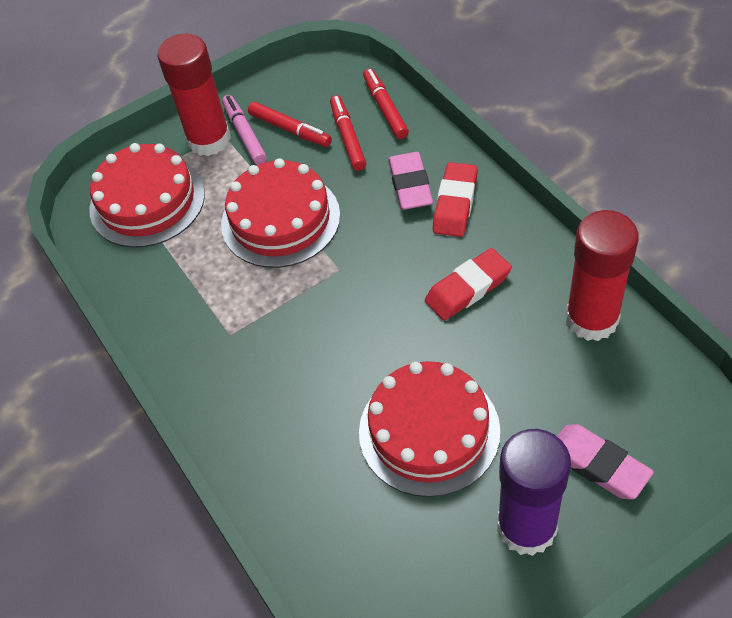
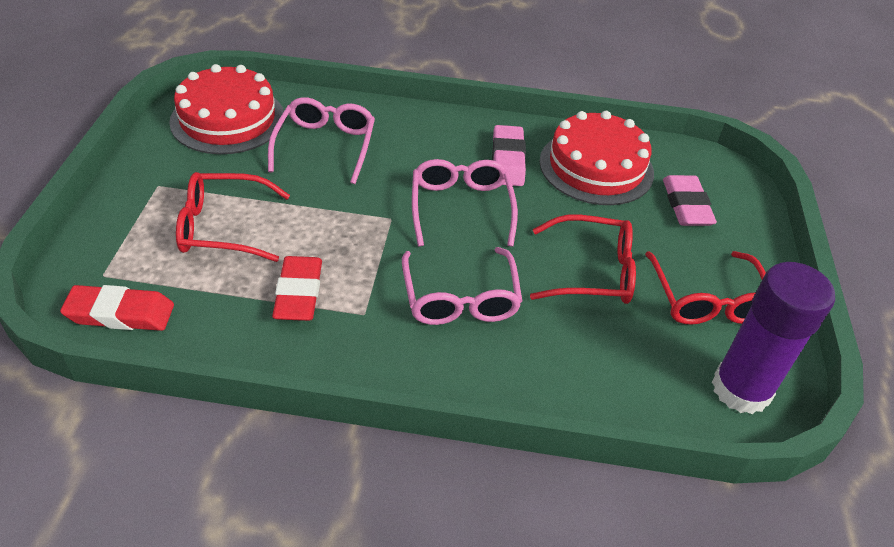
pink glasses: 0 -> 3
pink marker: 1 -> 0
red cake: 3 -> 2
red glasses: 0 -> 3
red glue stick: 2 -> 0
red marker: 3 -> 0

